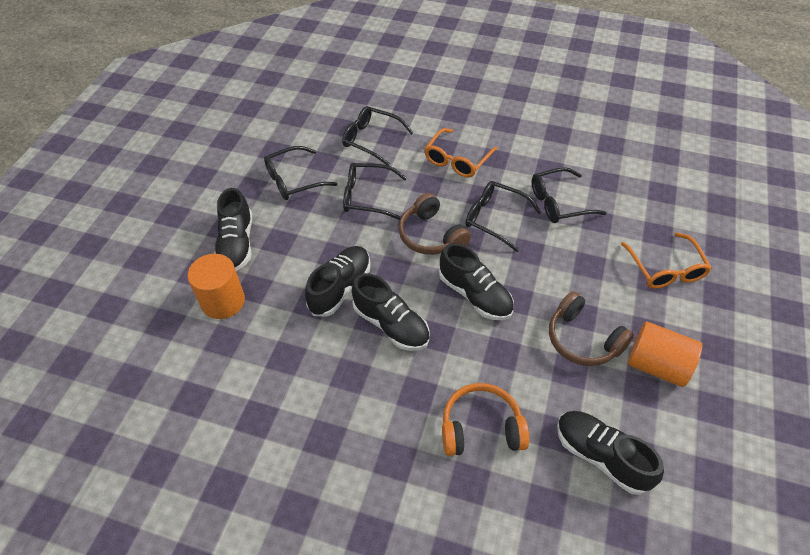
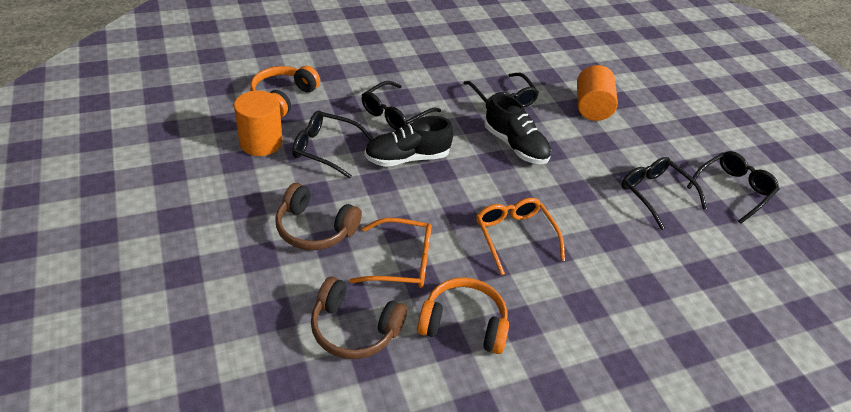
black shoe: 5 -> 2
orange headphones: 1 -> 2

